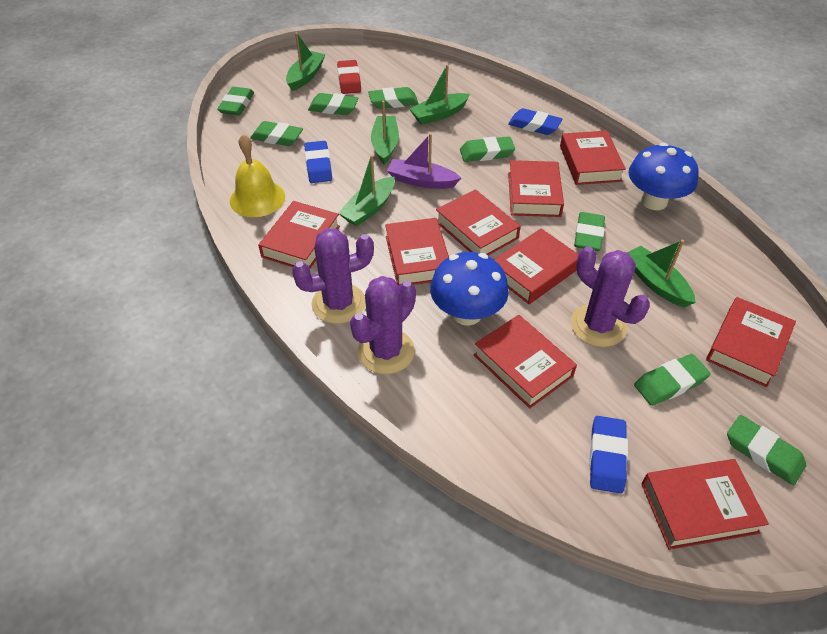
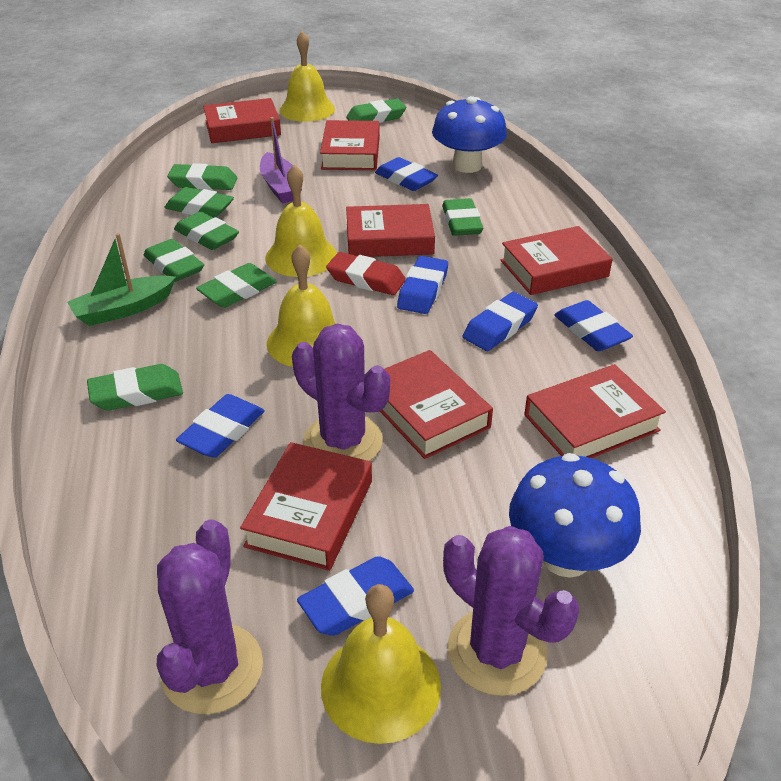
blue eraser: 3 -> 6
green boat: 5 -> 1
red book: 9 -> 7
yellow bell: 1 -> 4

